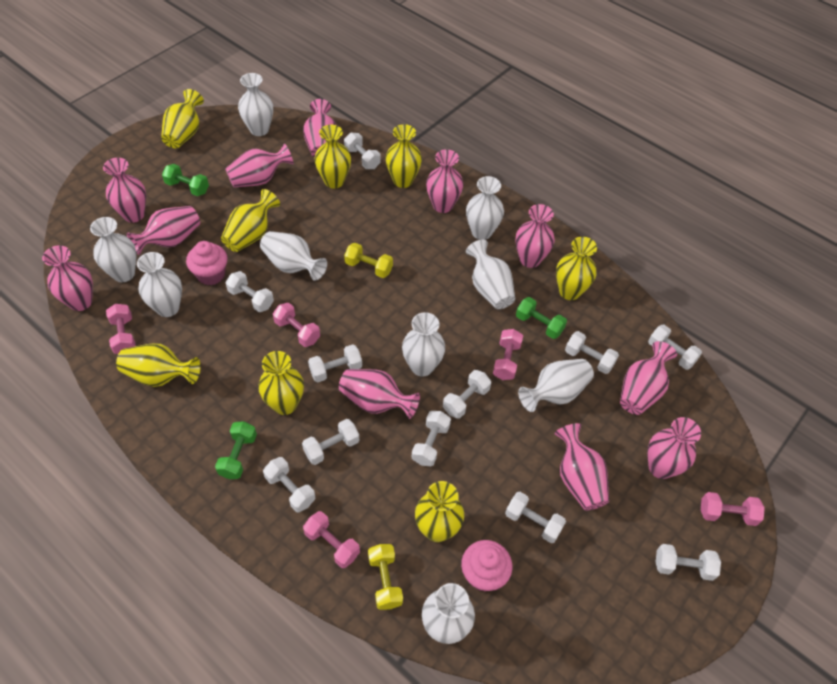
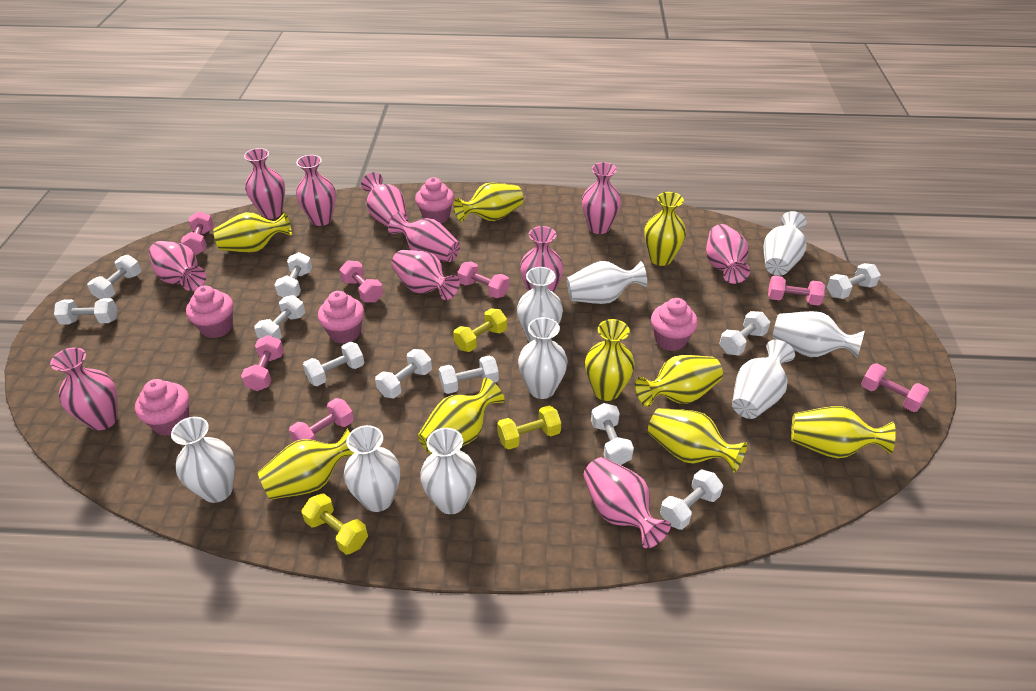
green dumbbell: 3 -> 0
pink cupcake: 2 -> 5
pink dumbbell: 5 -> 7
yellow dumbbell: 2 -> 3
yellow vase: 8 -> 9

